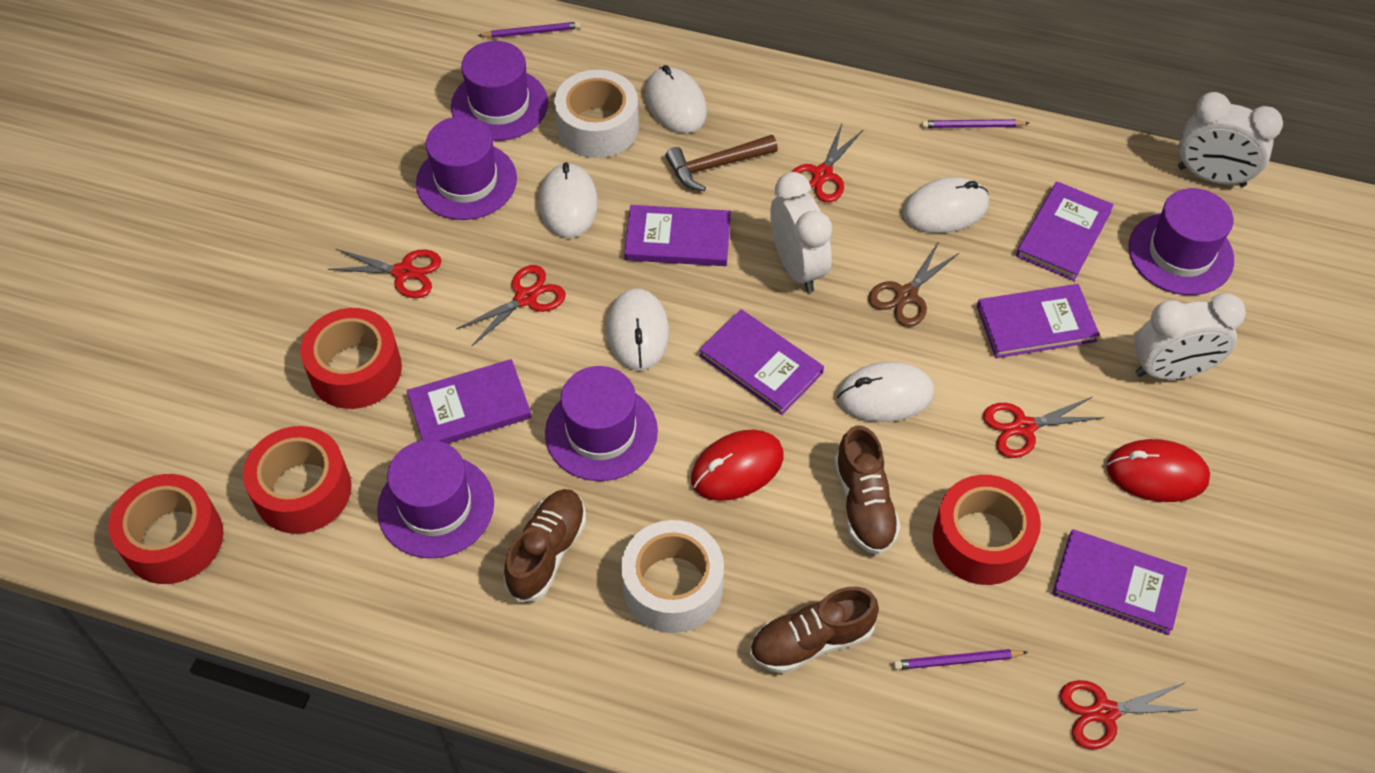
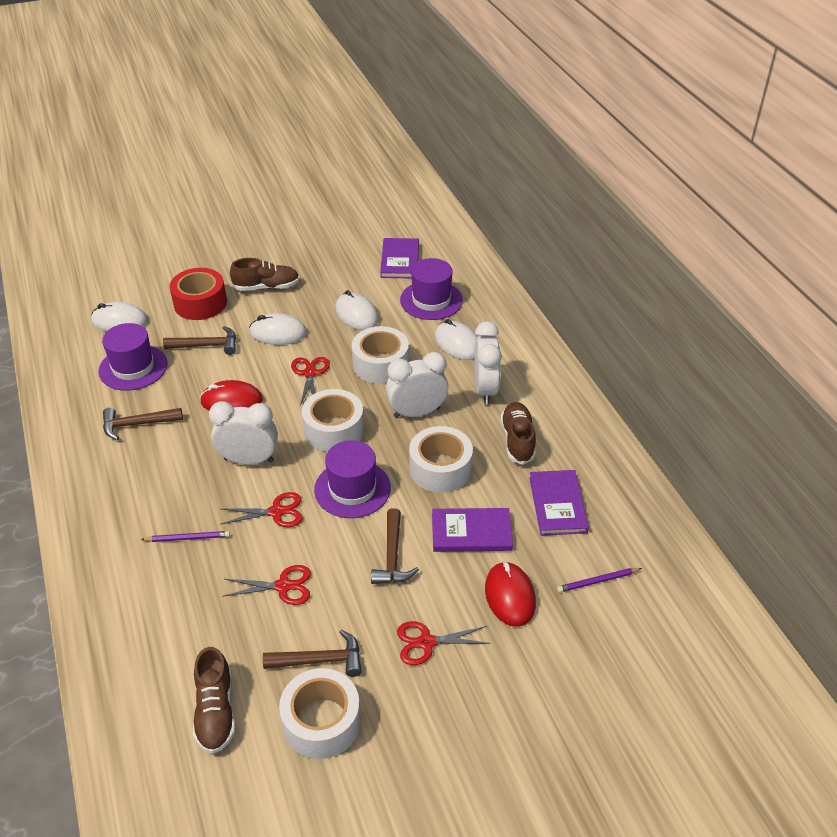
brown hammer: 1 -> 4
brown scissors: 1 -> 0
purple book: 6 -> 3
purple hat: 5 -> 3
purple pencil: 3 -> 2
red scissors: 5 -> 4
red tape: 4 -> 1
white mouse: 5 -> 4
white tape: 2 -> 4

